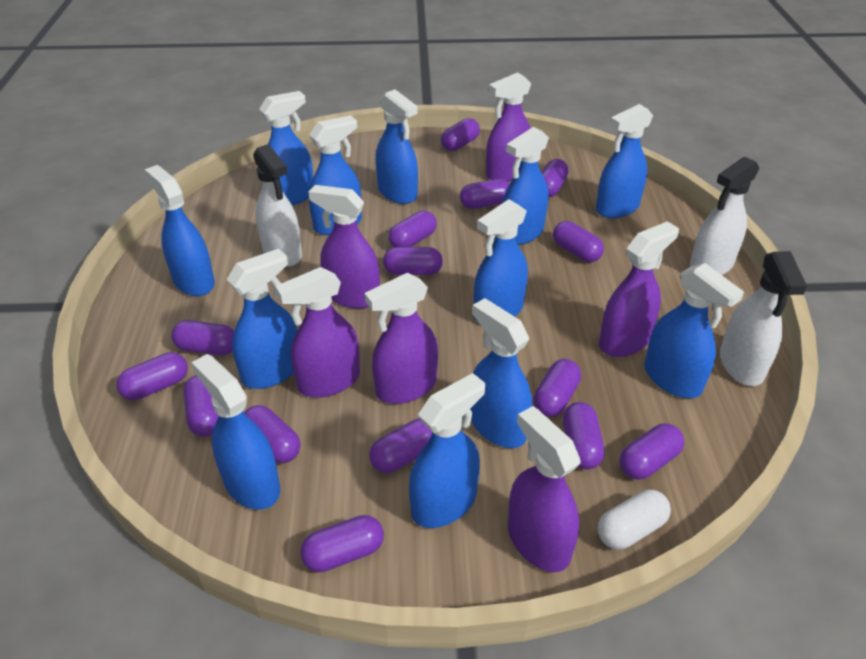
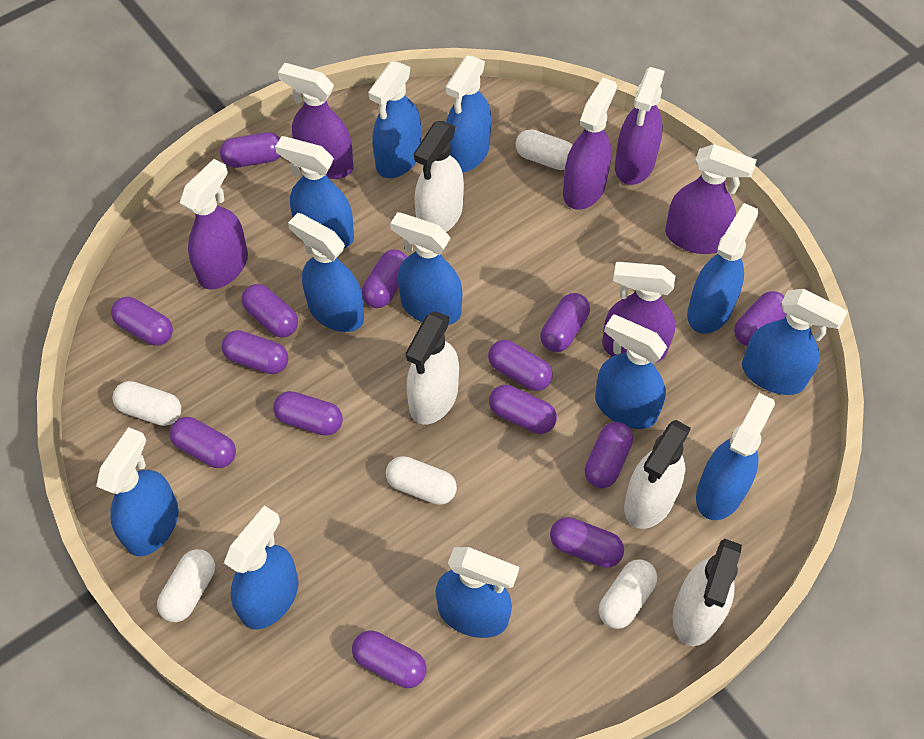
purple capsule: 15 -> 14
white capsule: 1 -> 5
white spray bottle: 3 -> 4

